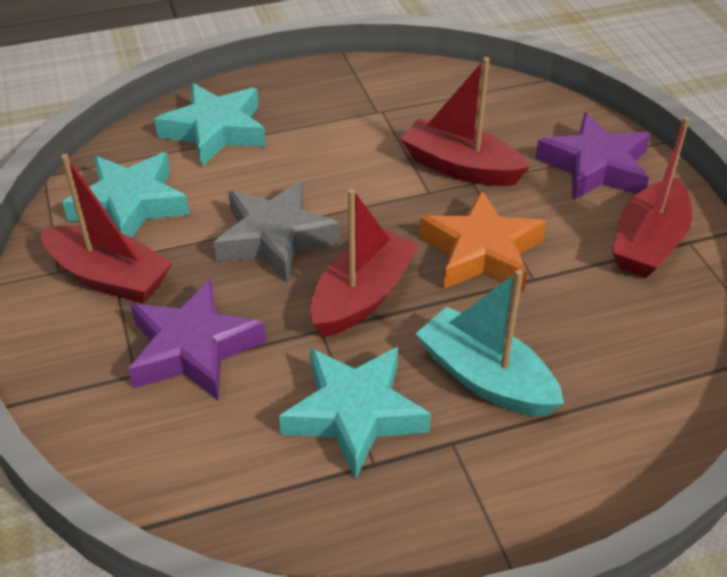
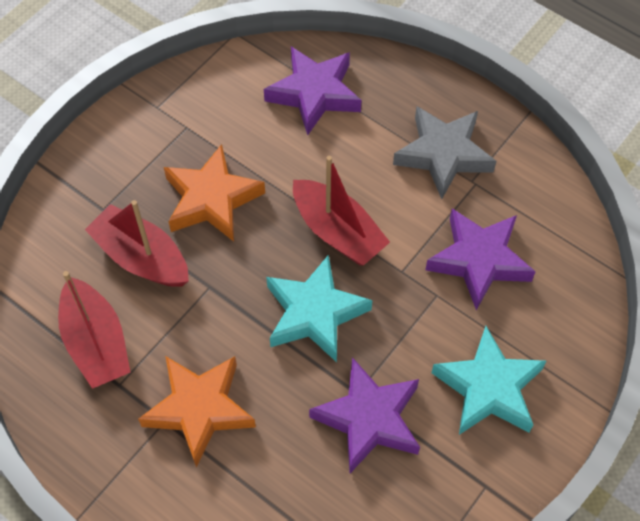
orange star: 1 -> 2
purple star: 2 -> 3
red boat: 4 -> 3
turquoise boat: 1 -> 0
turquoise star: 3 -> 2

